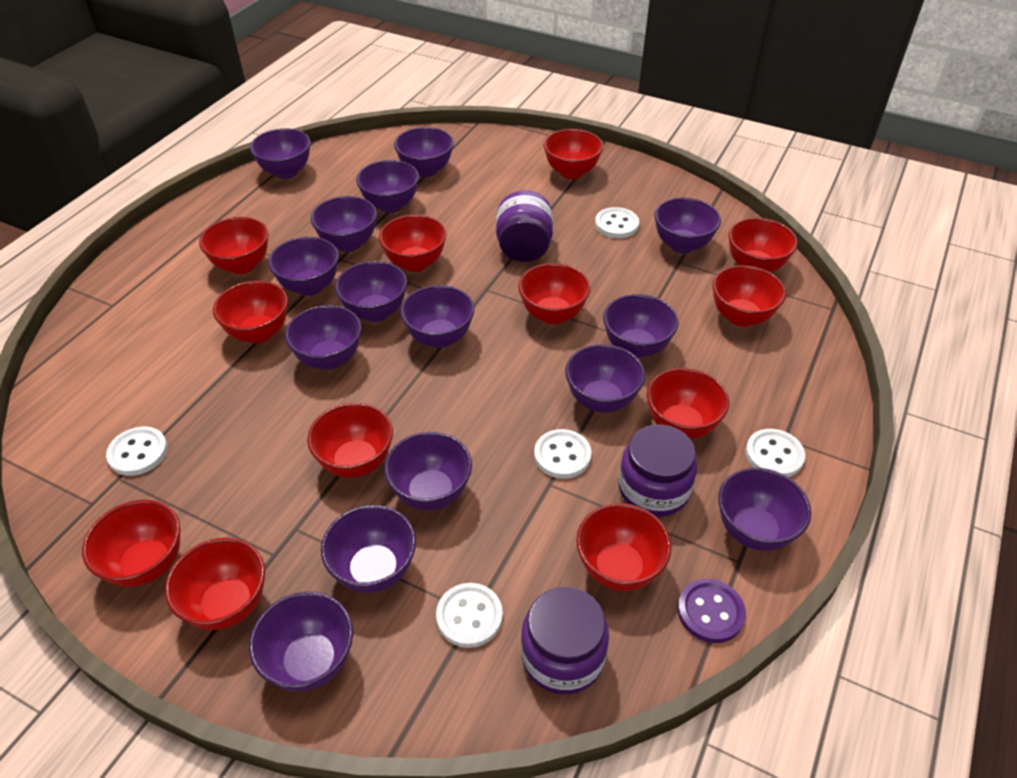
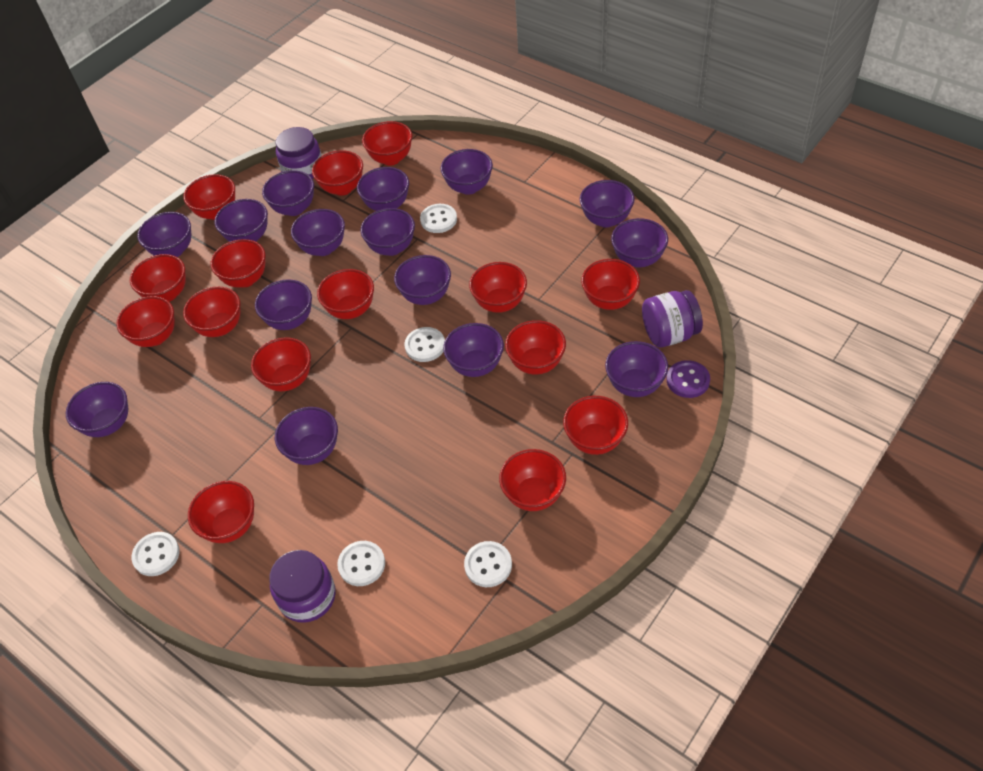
red bowl: 12 -> 15

